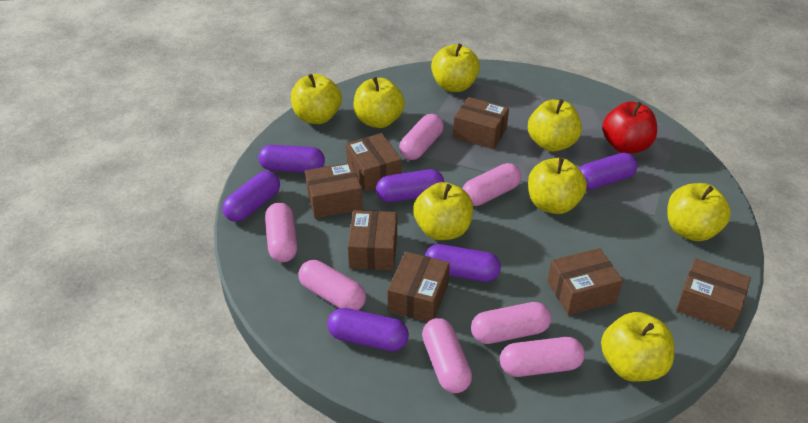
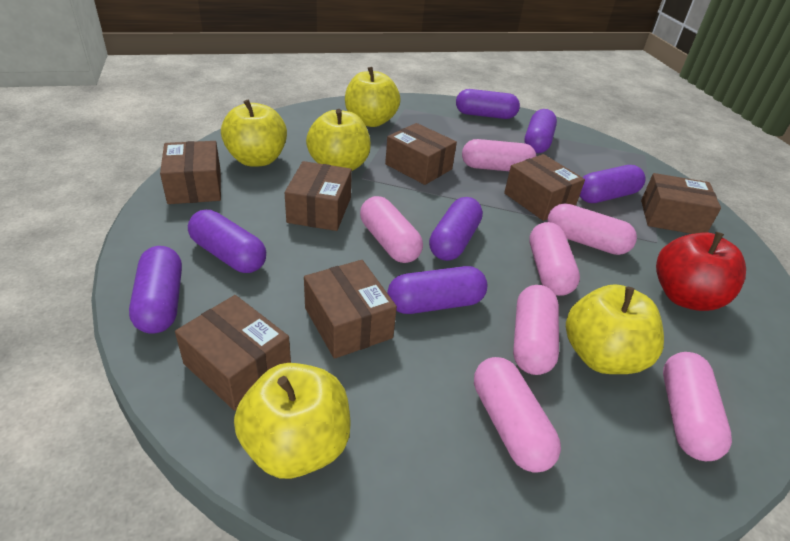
purple capsule: 6 -> 7
yellow apple: 8 -> 5

